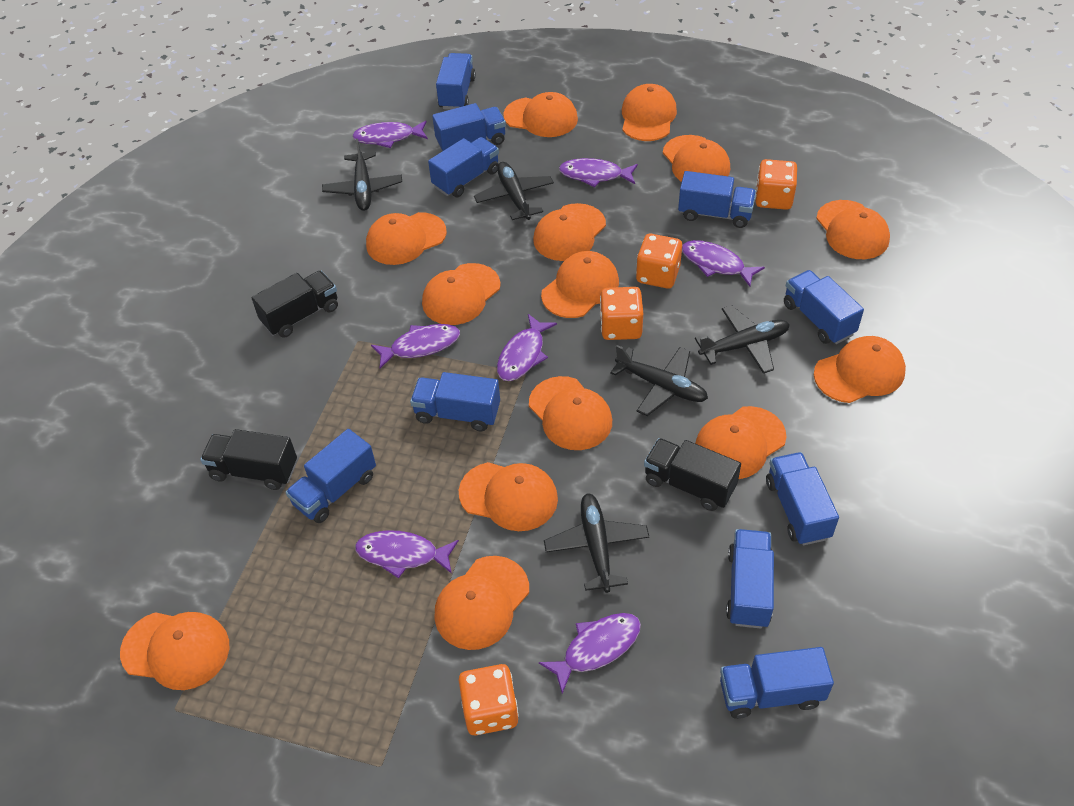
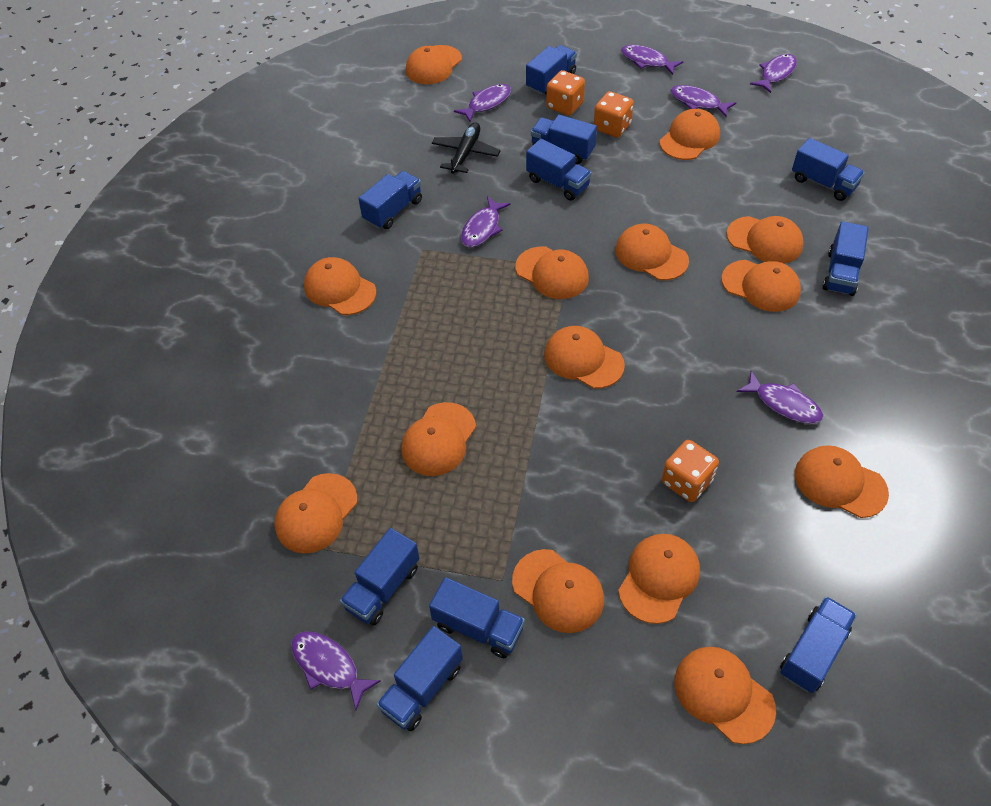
black plane: 5 -> 1
black truck: 3 -> 0
orange dice: 4 -> 3

